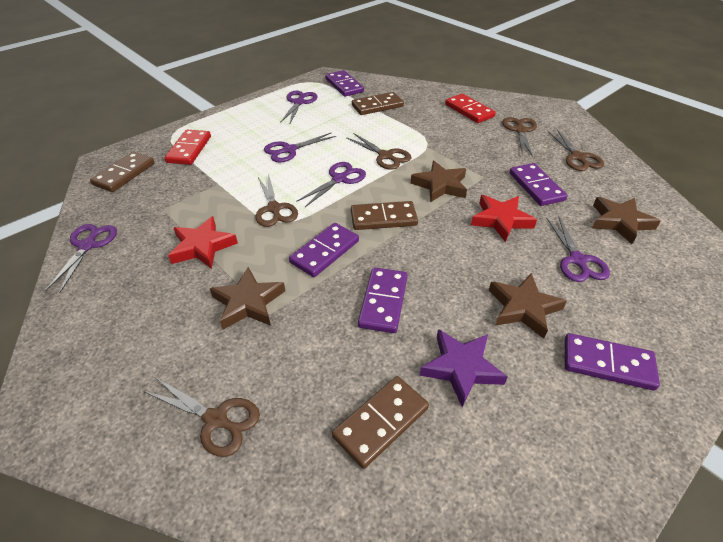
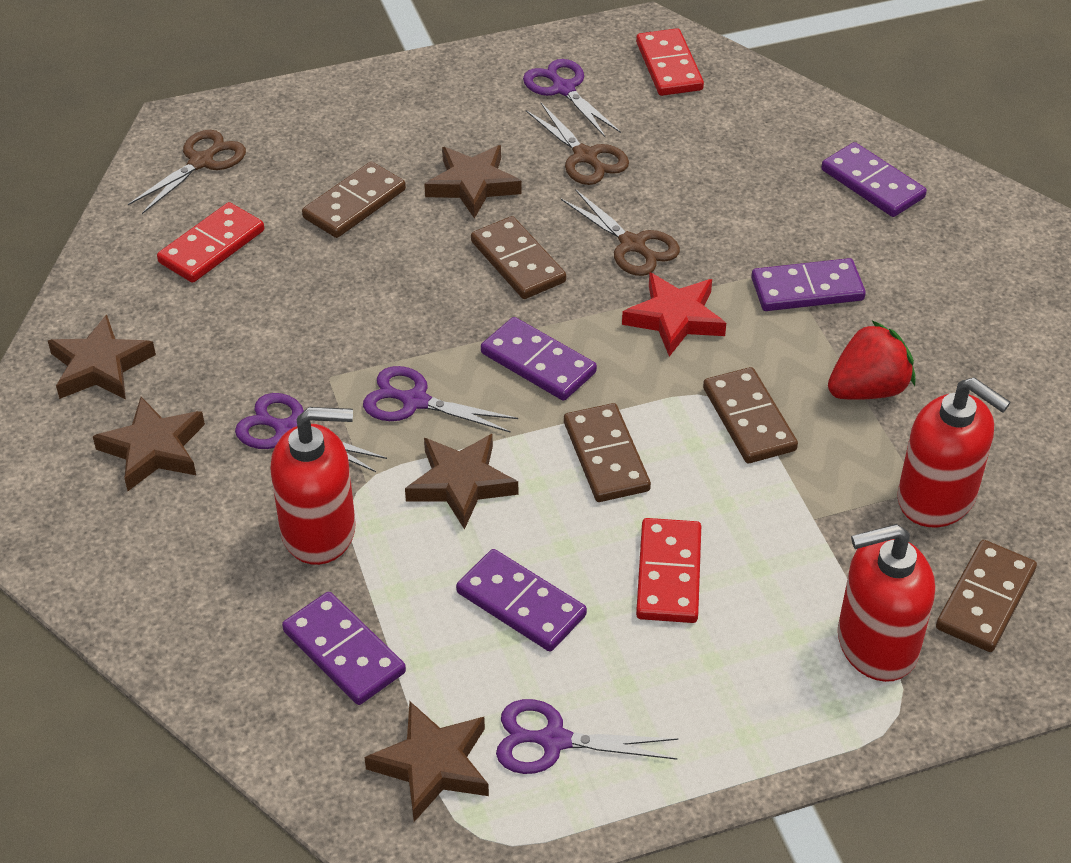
brown domino: 4 -> 5
brown scissors: 5 -> 3
brown star: 4 -> 5
purple scissors: 5 -> 4
purple star: 1 -> 0
red domino: 2 -> 3
red soap dispenser: 0 -> 3
red star: 2 -> 1
red strawberry: 0 -> 1

